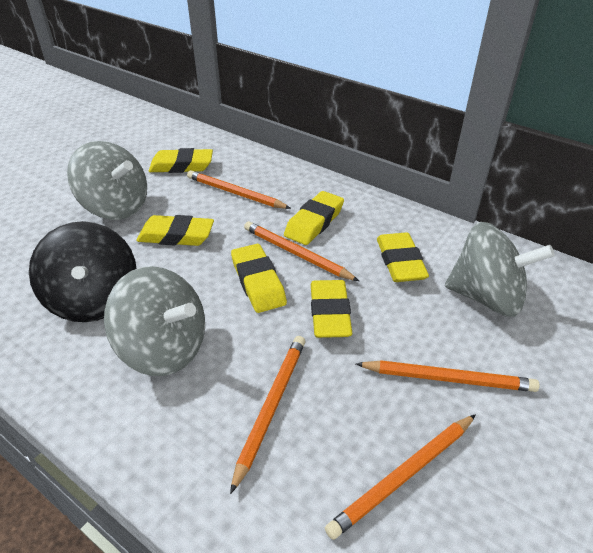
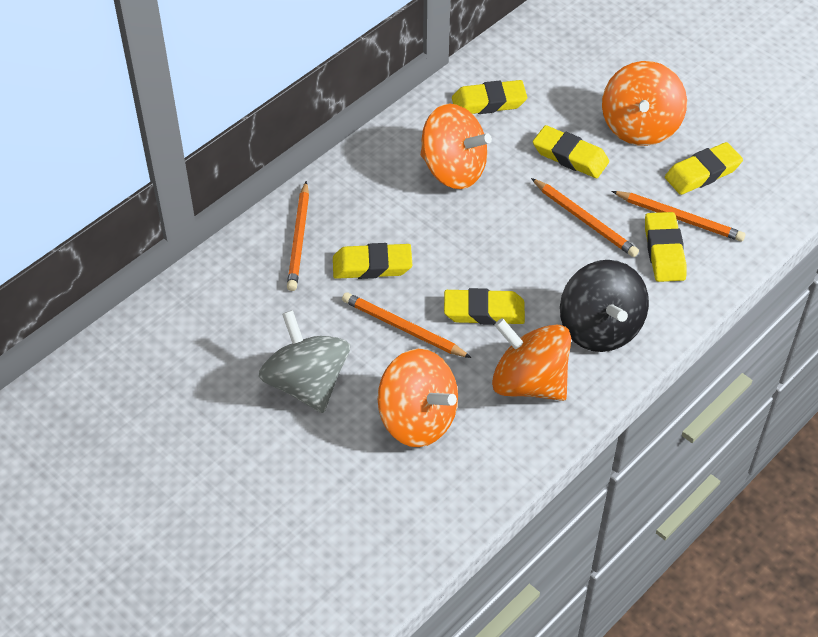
grey spinning top: 3 -> 1
orange pencil: 5 -> 4
orange spinning top: 0 -> 4

